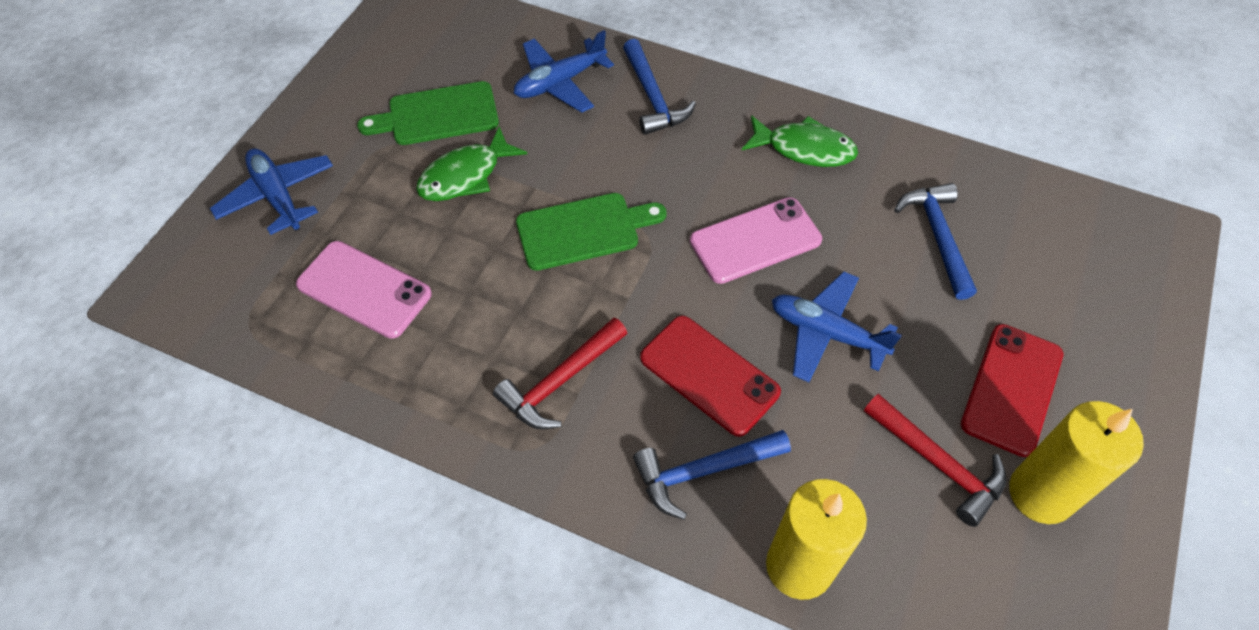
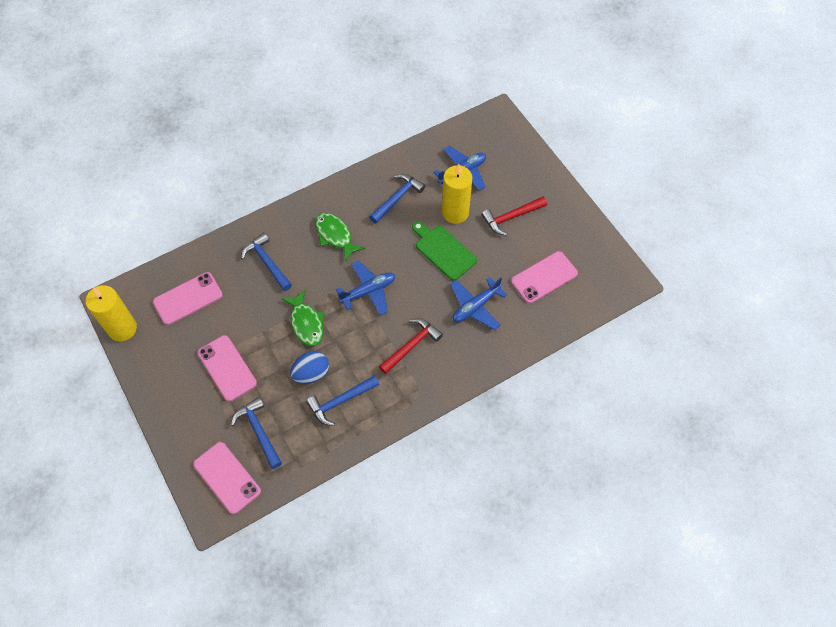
blue egg: 0 -> 1
blue hammer: 3 -> 4
green cutting board: 2 -> 1
pink phone: 2 -> 4
red phone: 2 -> 0

